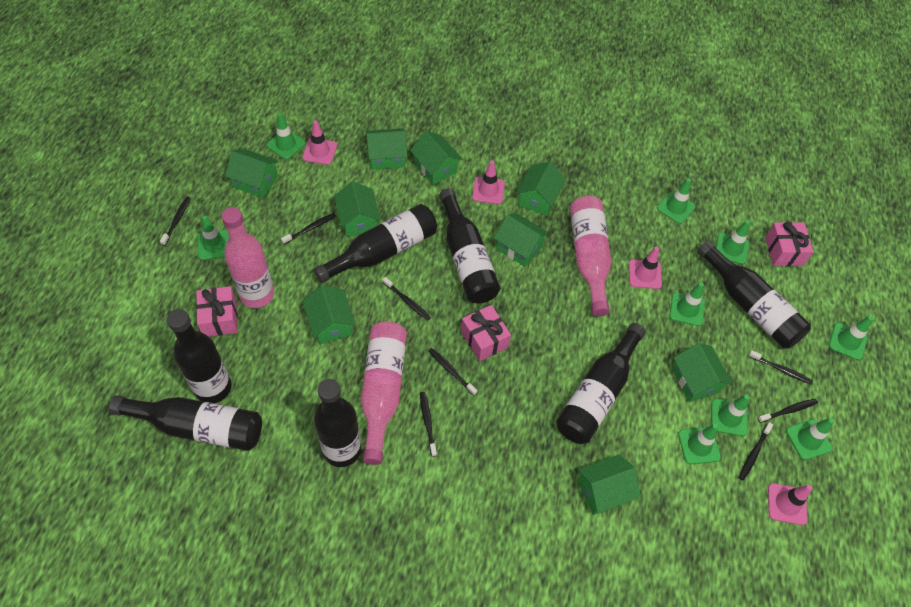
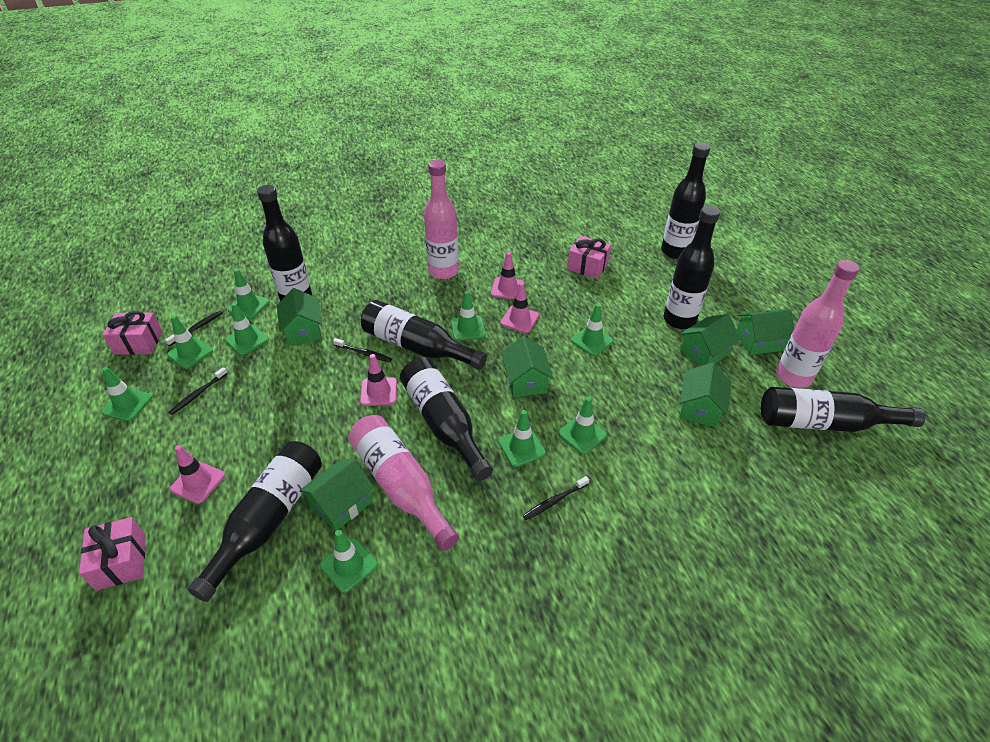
black toothbrush: 8 -> 4
green house: 9 -> 6

